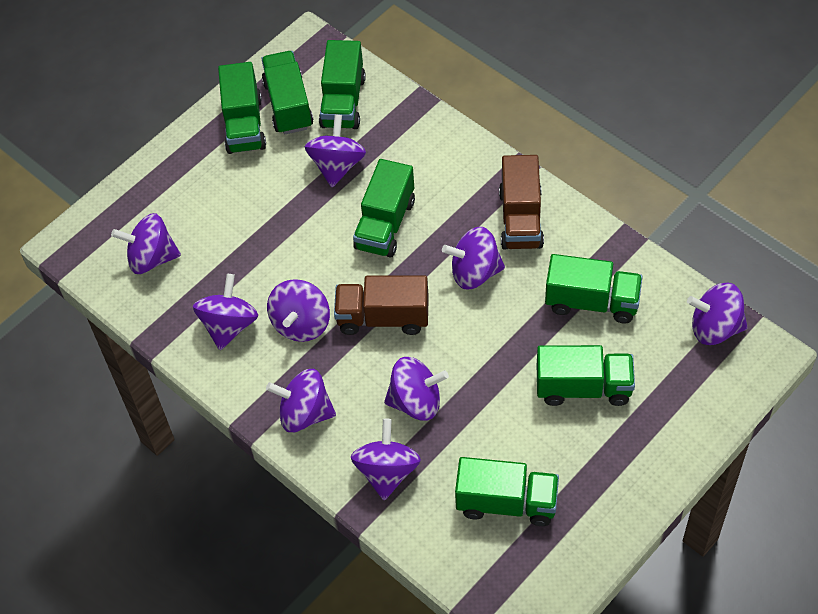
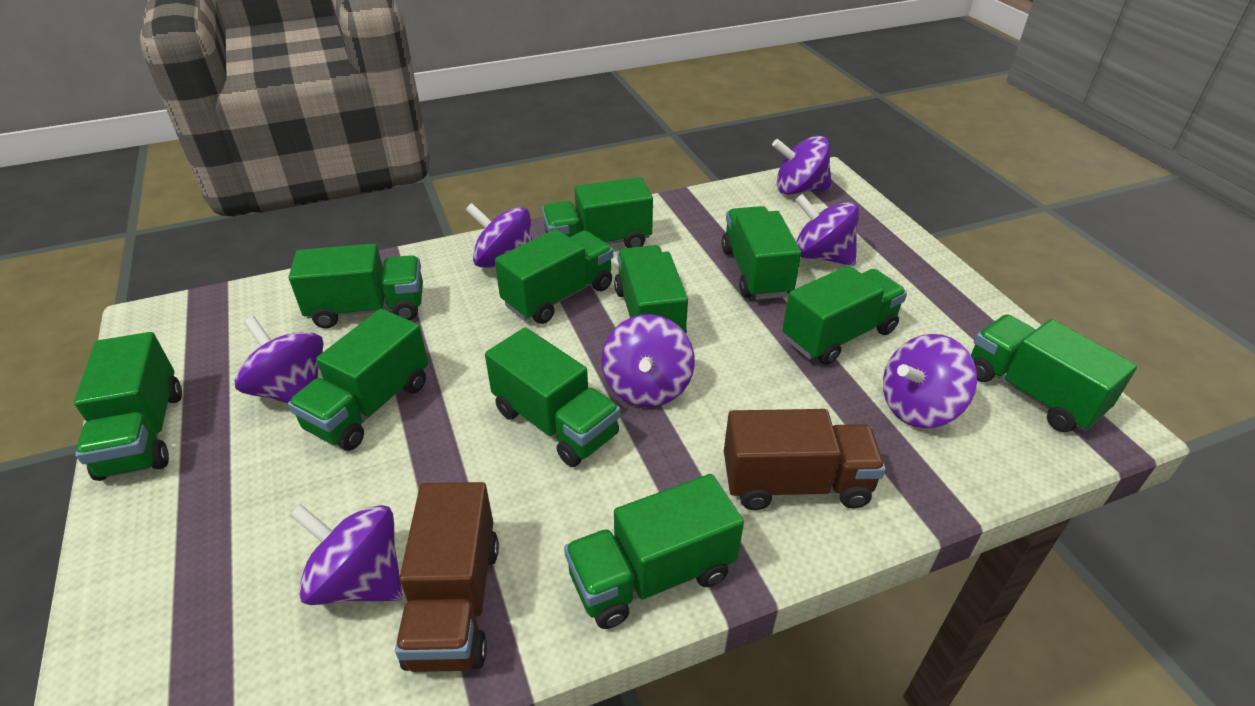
green truck: 7 -> 11
purple spinning top: 9 -> 7

